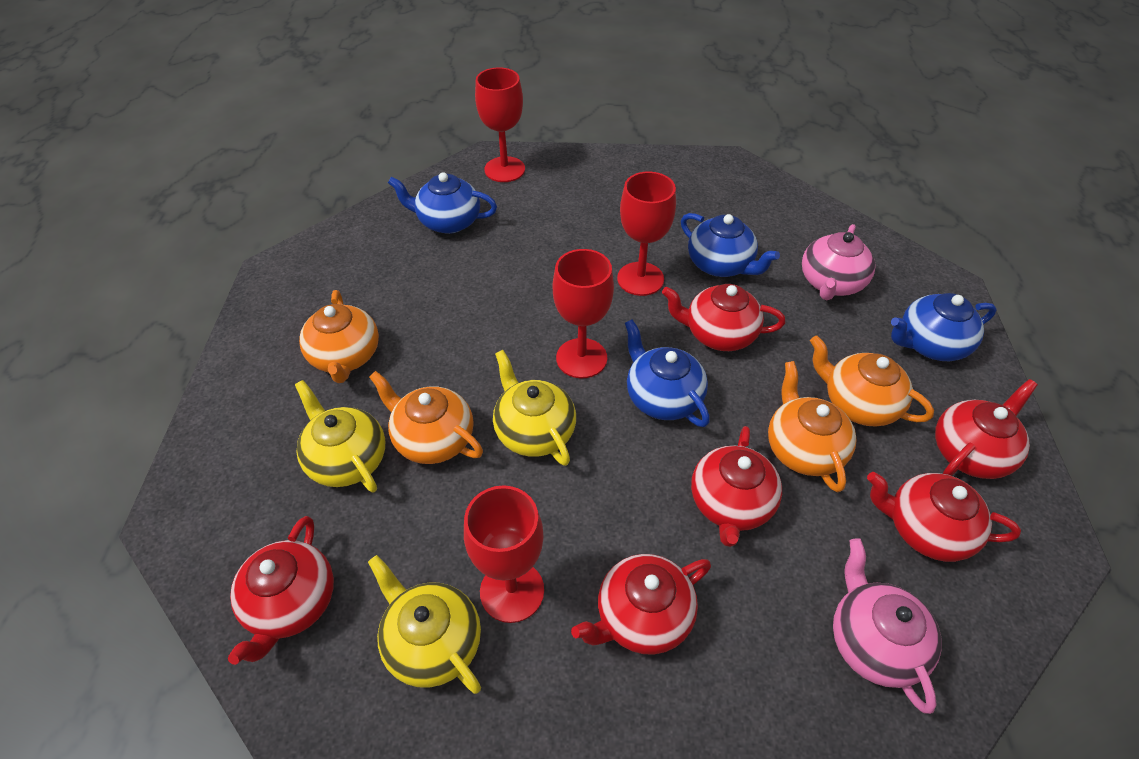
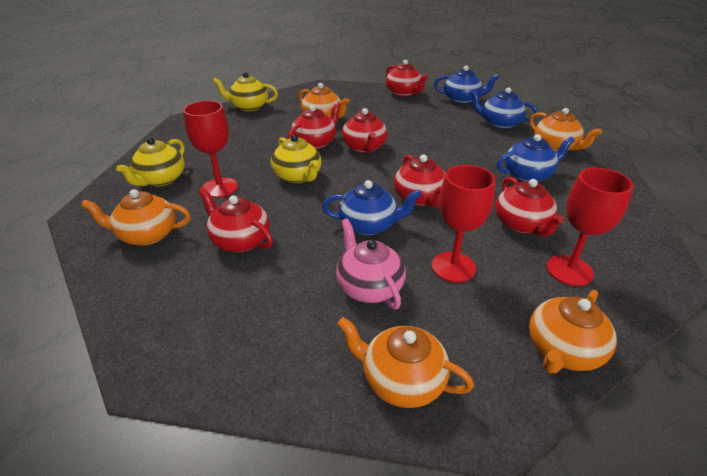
orange teapot: 4 -> 5
pink teapot: 2 -> 1
red goblet: 4 -> 3

